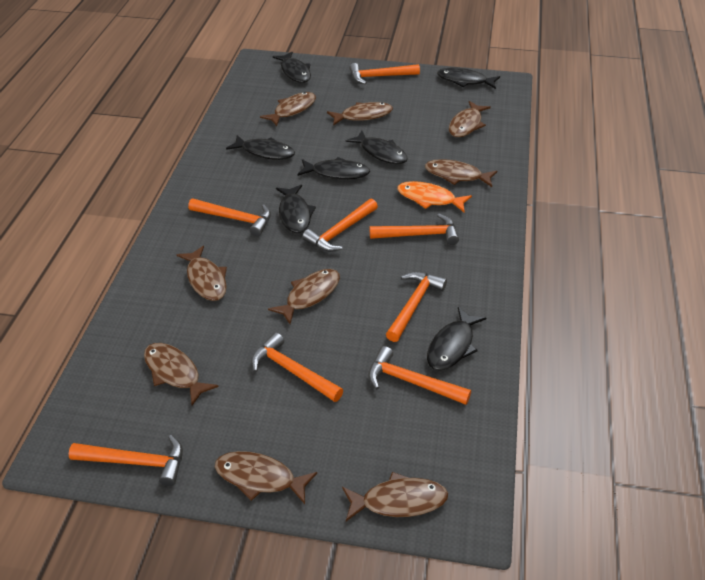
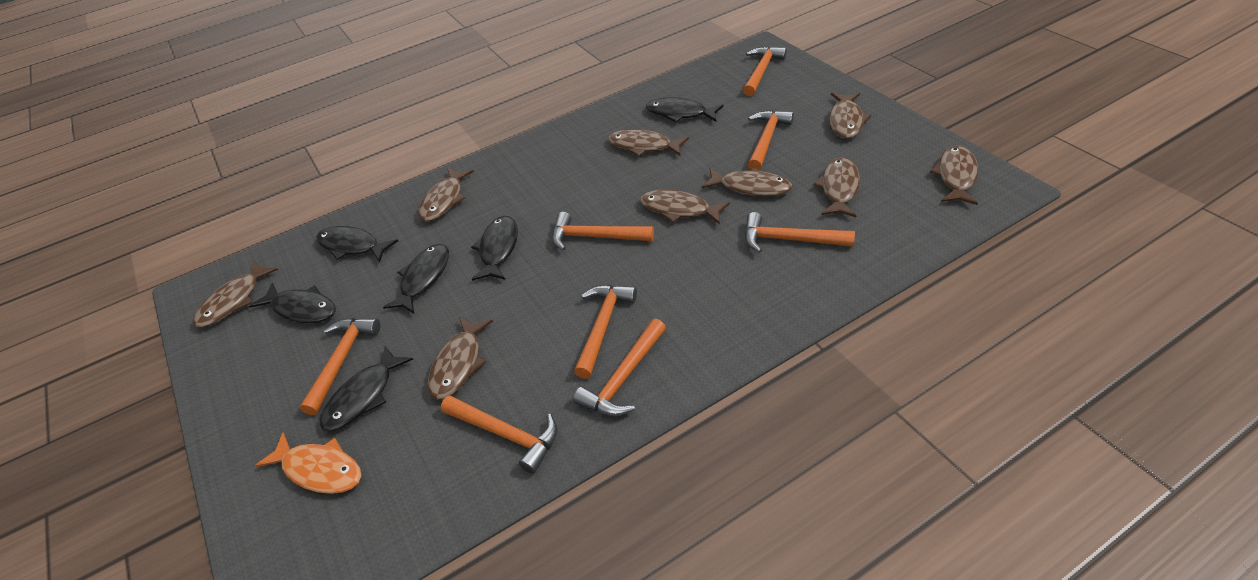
black fish: 7 -> 6

